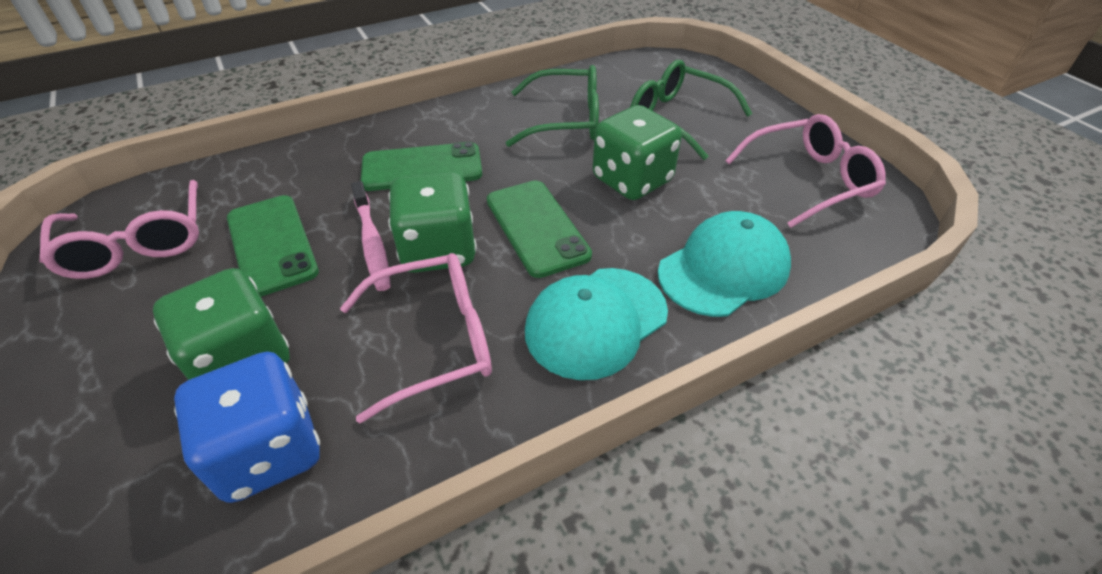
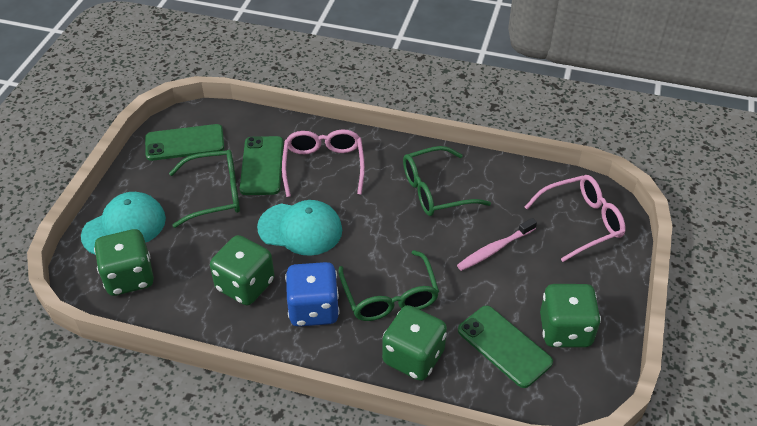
green dice: 3 -> 4
green glasses: 2 -> 3
pink glasses: 3 -> 2

